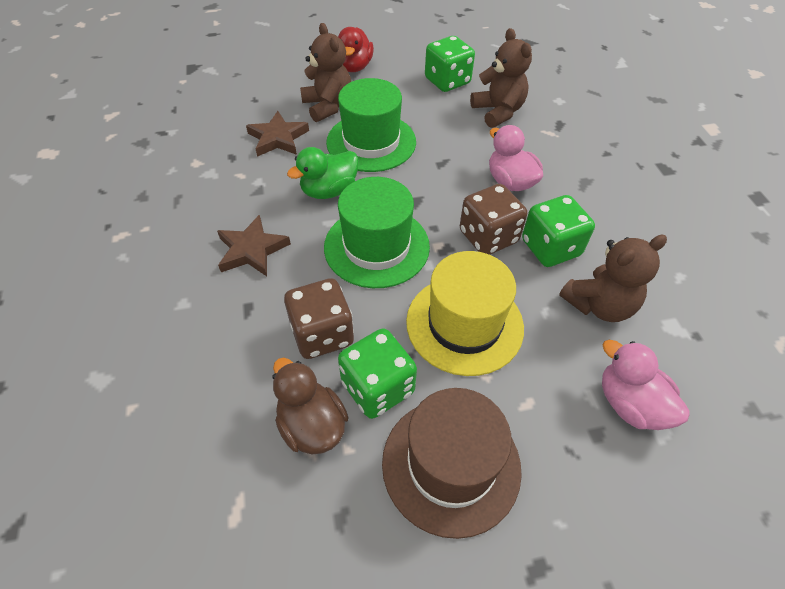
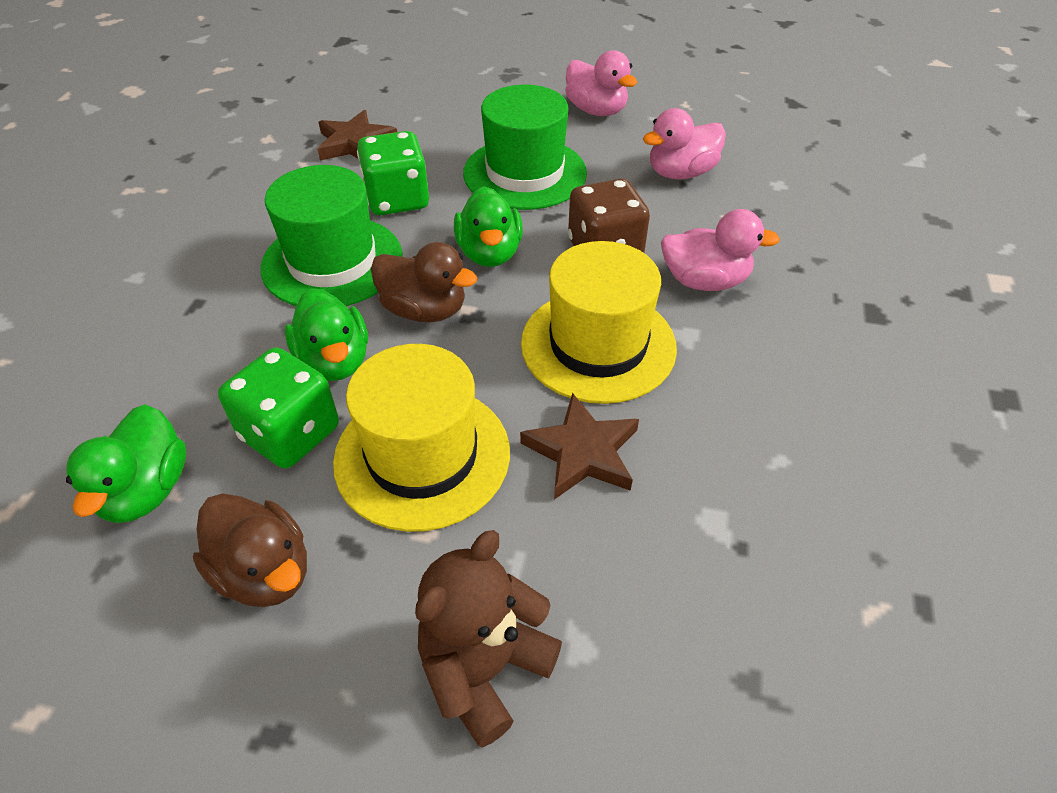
brown dice: 2 -> 1
brown duck: 1 -> 2
brown hat: 1 -> 0
brown teddy bear: 3 -> 1
green dice: 3 -> 2
green duck: 1 -> 3
pink duck: 2 -> 3
red duck: 1 -> 0
yellow hat: 1 -> 2

